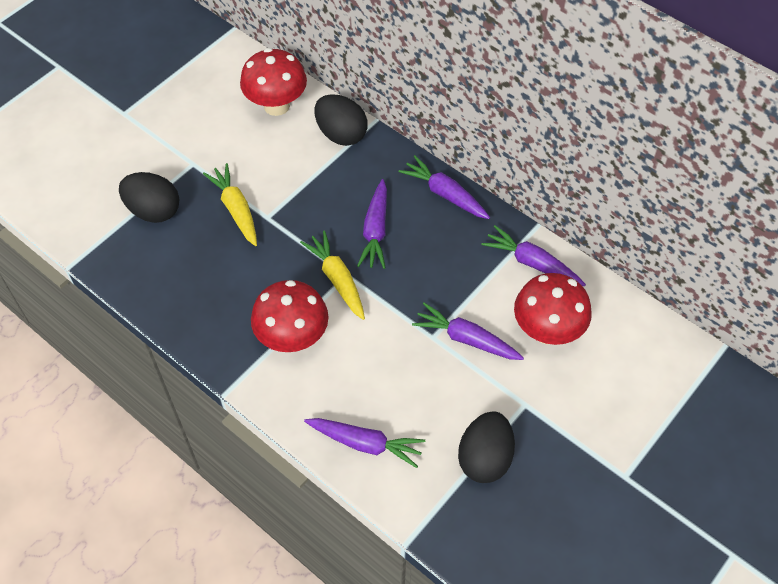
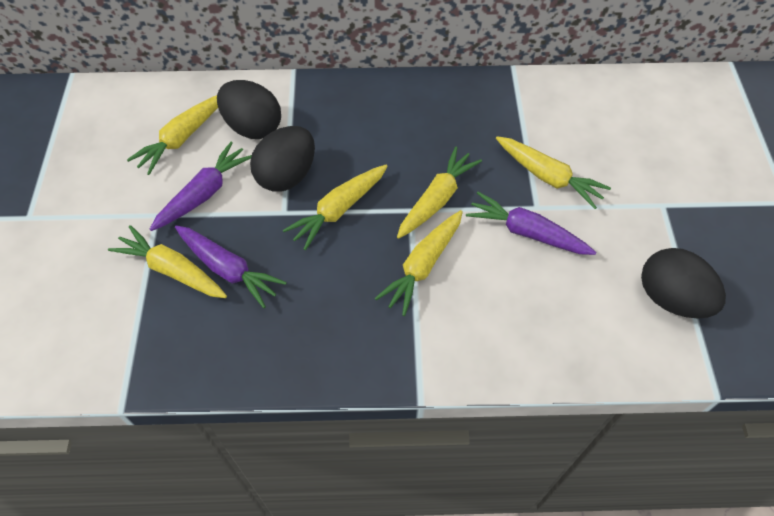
purple carrot: 5 -> 3
red mushroom: 3 -> 0
yellow carrot: 2 -> 6

